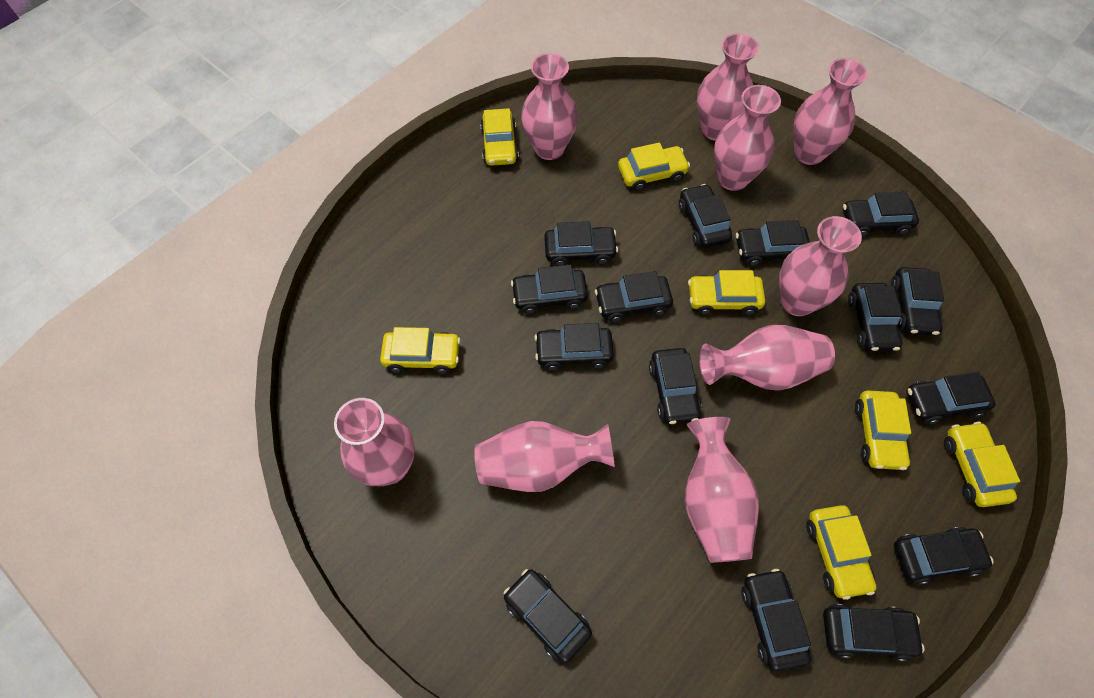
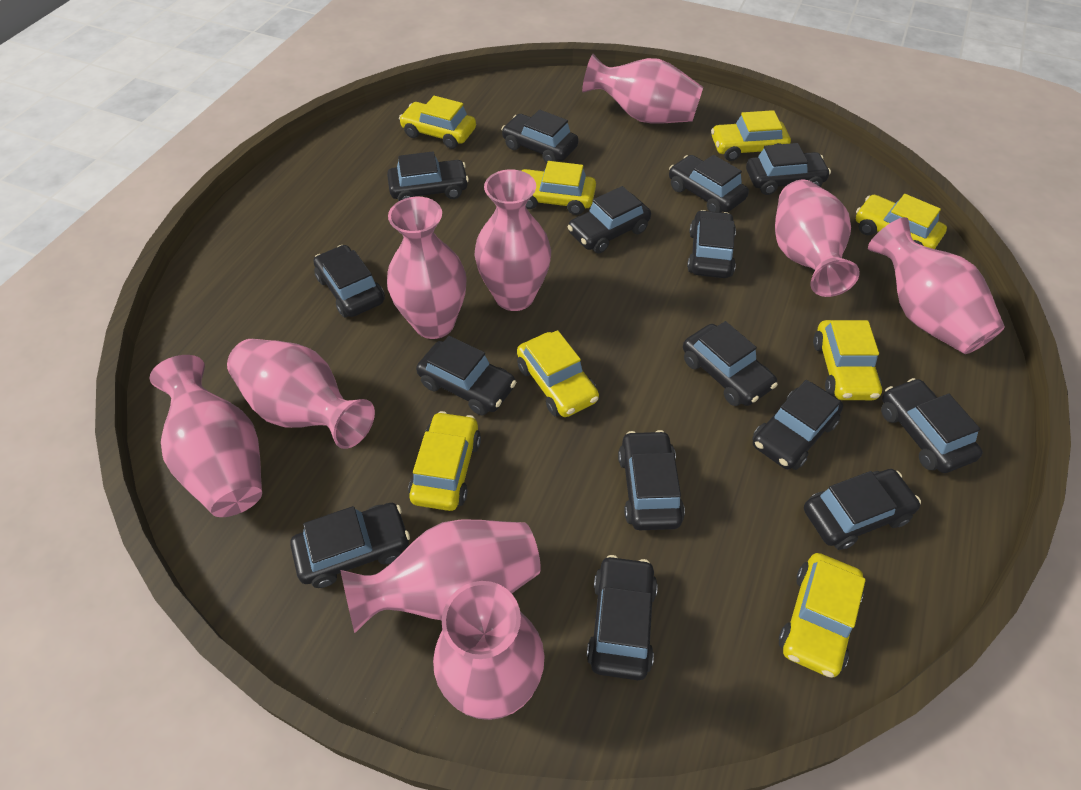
yellow car: 7 -> 8

